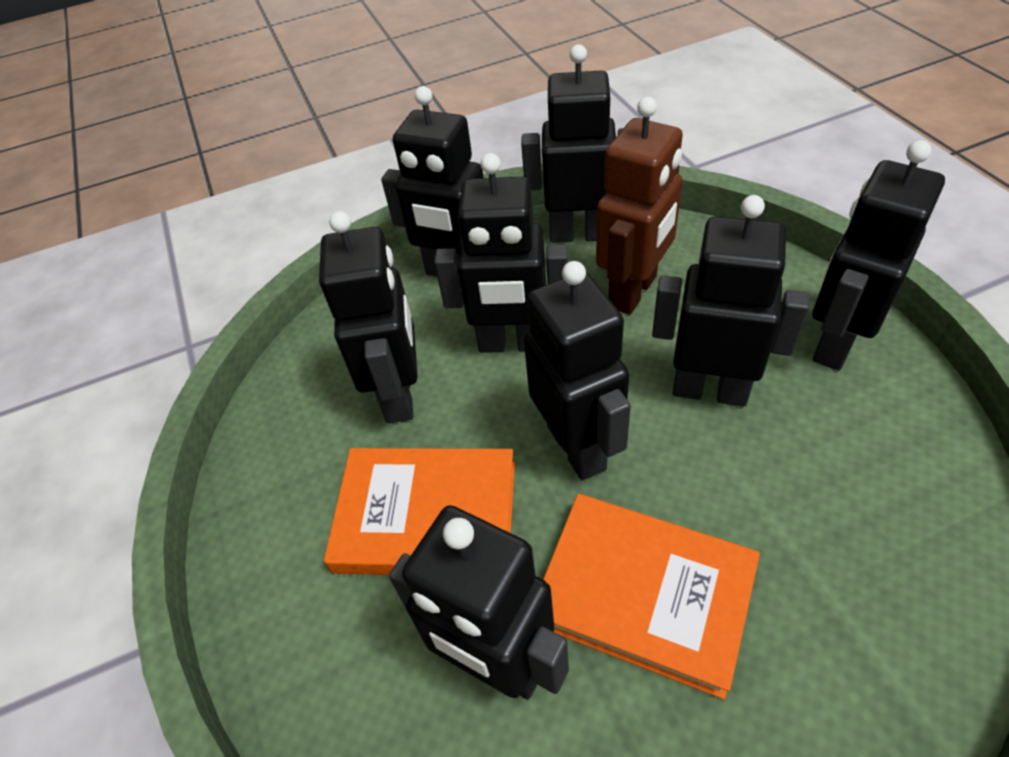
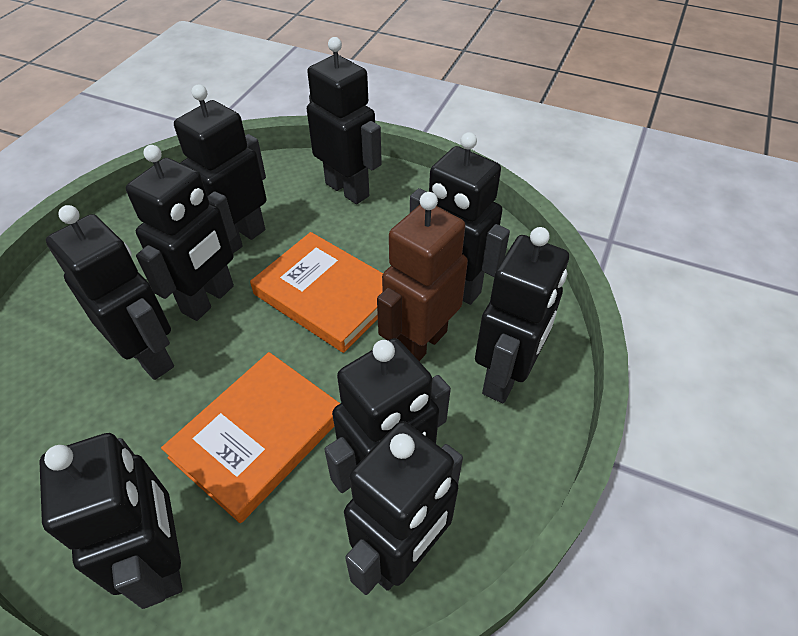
black robot: 8 -> 9

